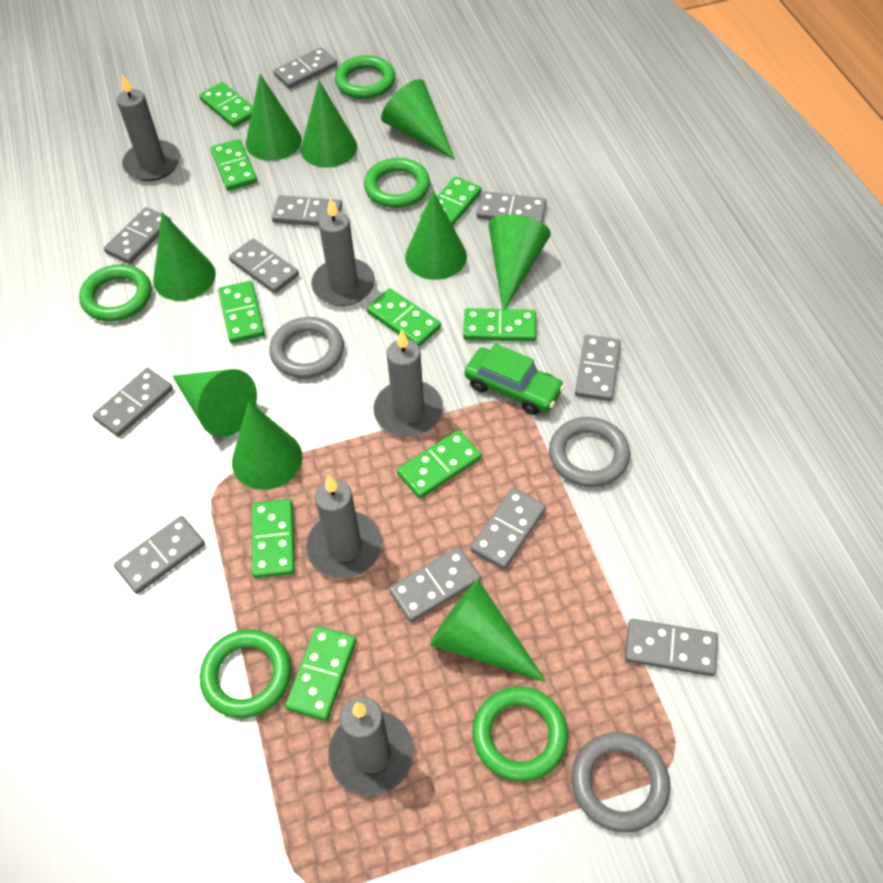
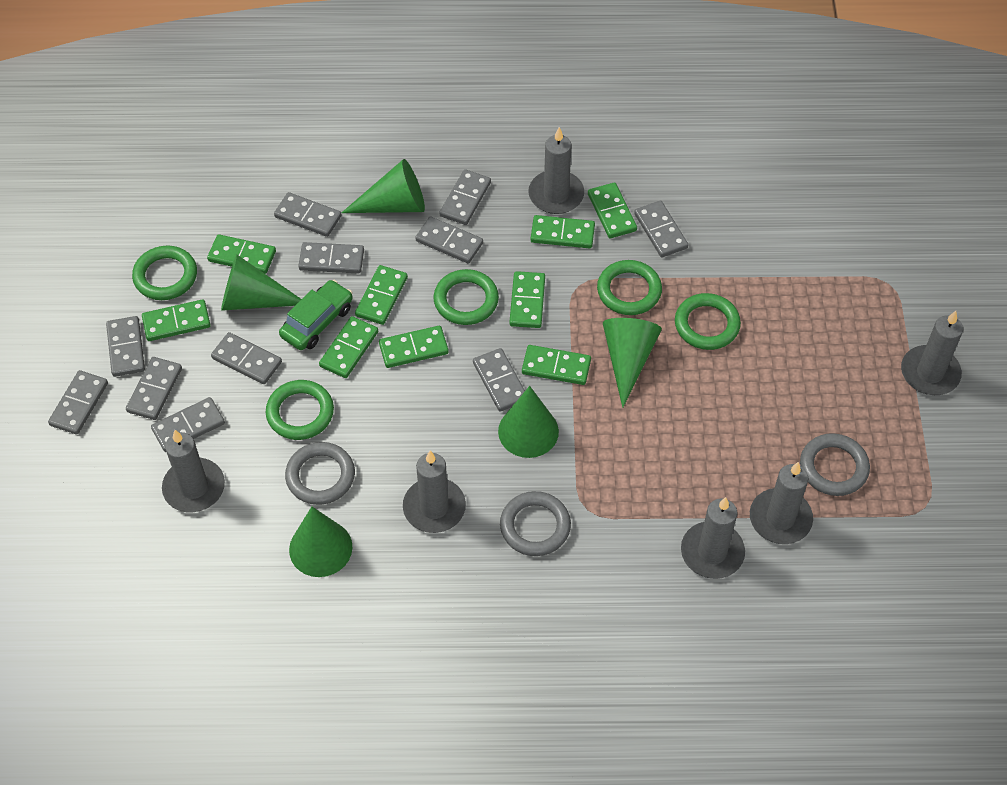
green cone: 9 -> 5
grey candle: 5 -> 6

